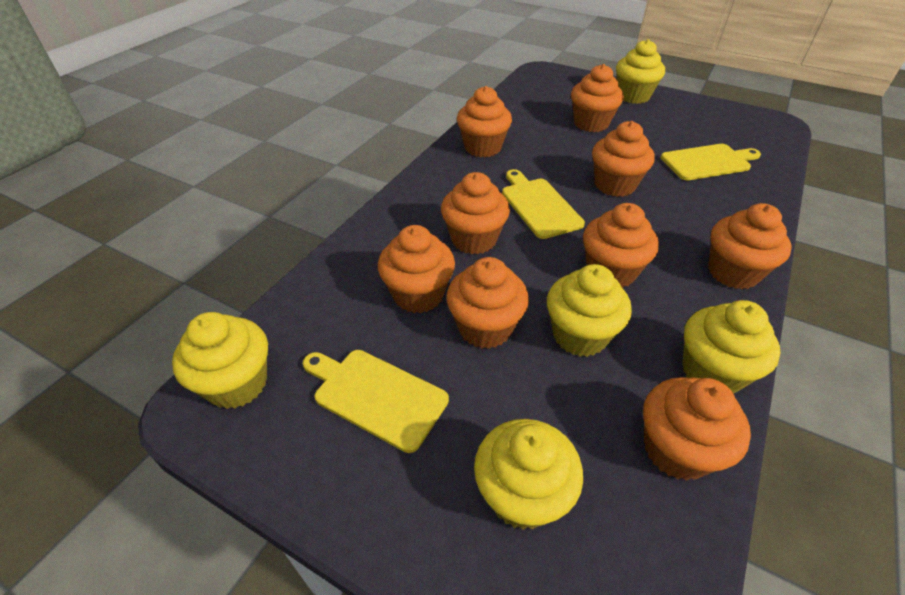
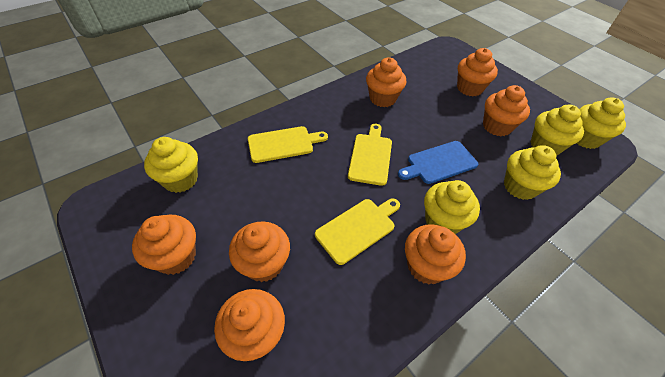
blue cutting board: 0 -> 1
orange cupcake: 9 -> 7

